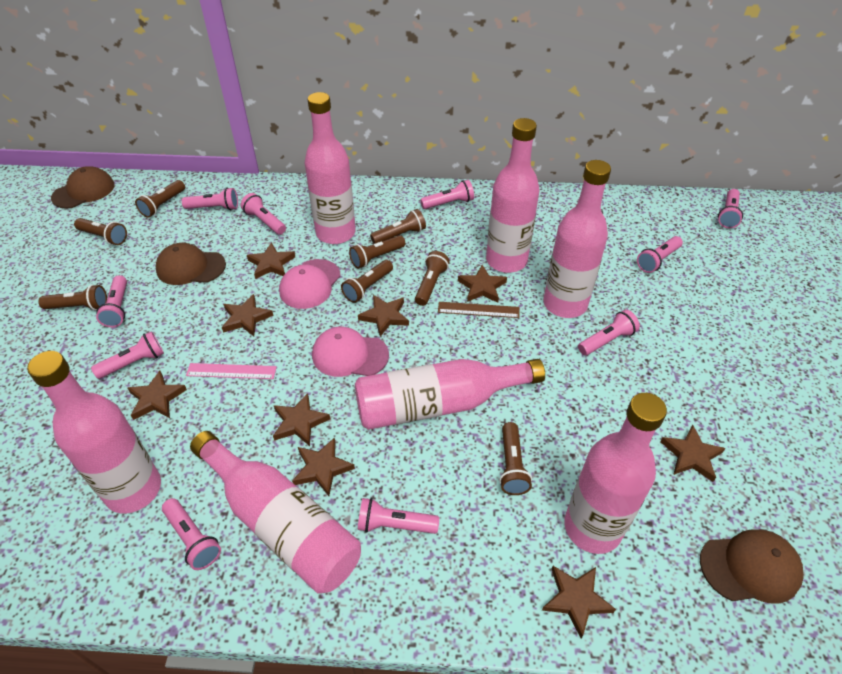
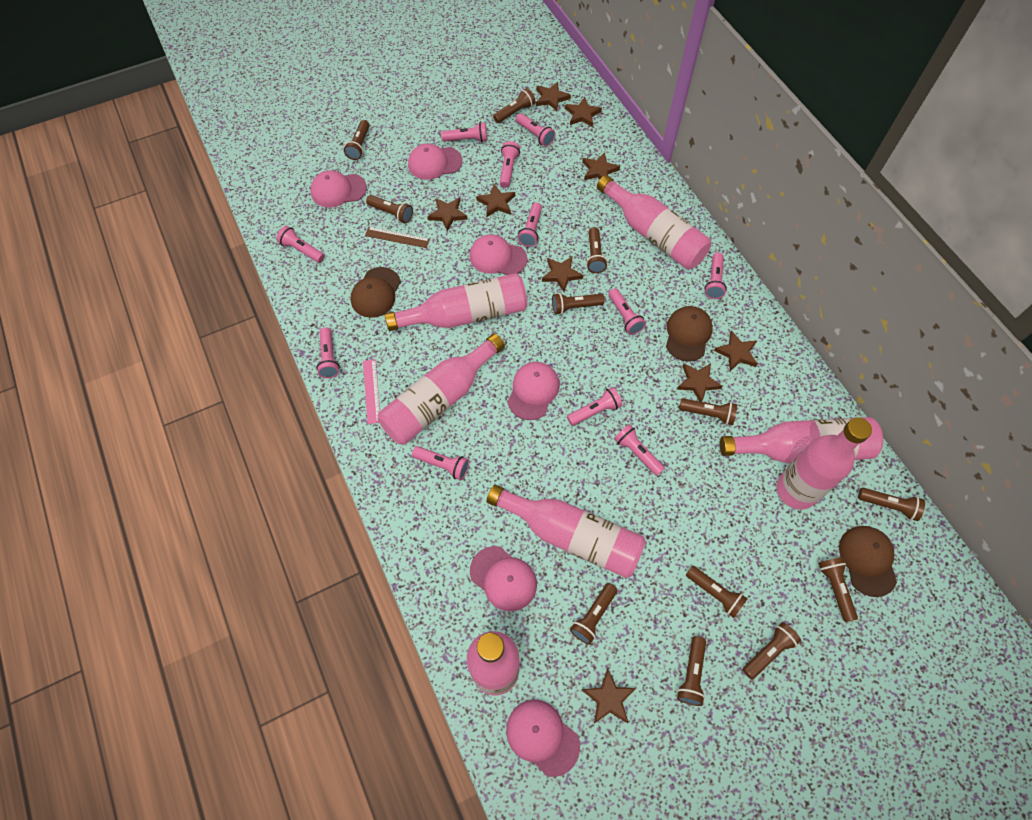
brown flashlight: 8 -> 12
pink cap: 2 -> 6
pink flashlight: 10 -> 11

